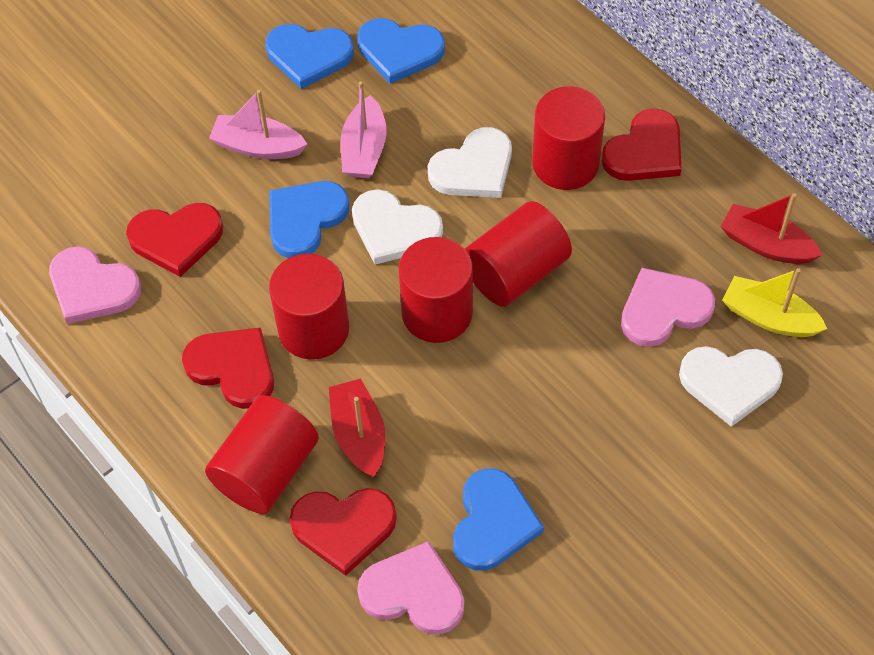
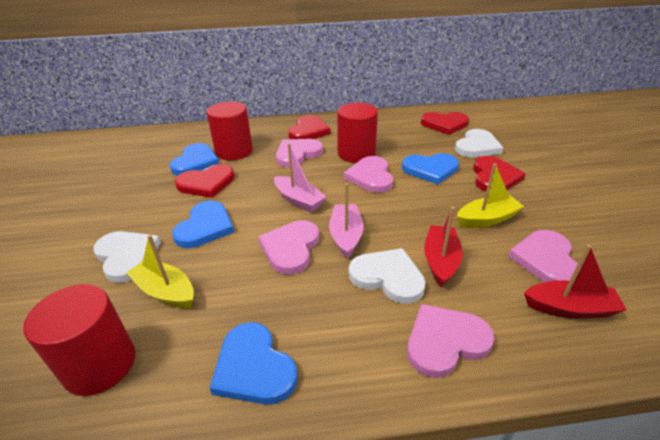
pink heart: 3 -> 5
red cylinder: 5 -> 3
yellow boat: 1 -> 2

